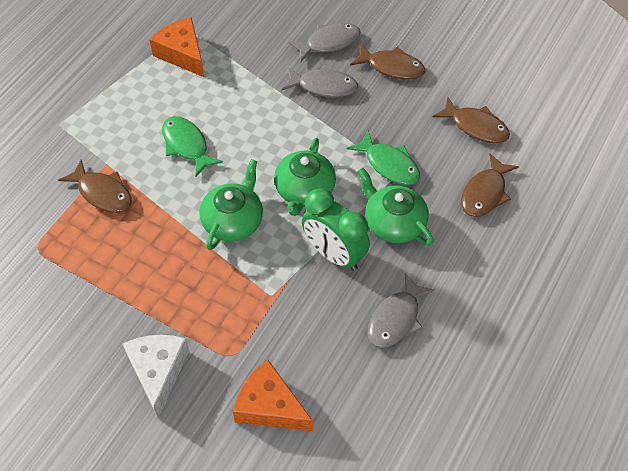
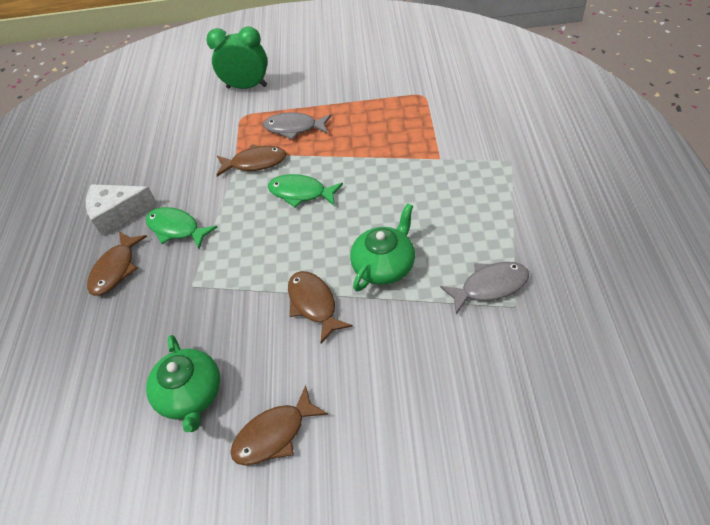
green teapot: 3 -> 2
grey fish: 3 -> 2
orange cheese: 2 -> 0

